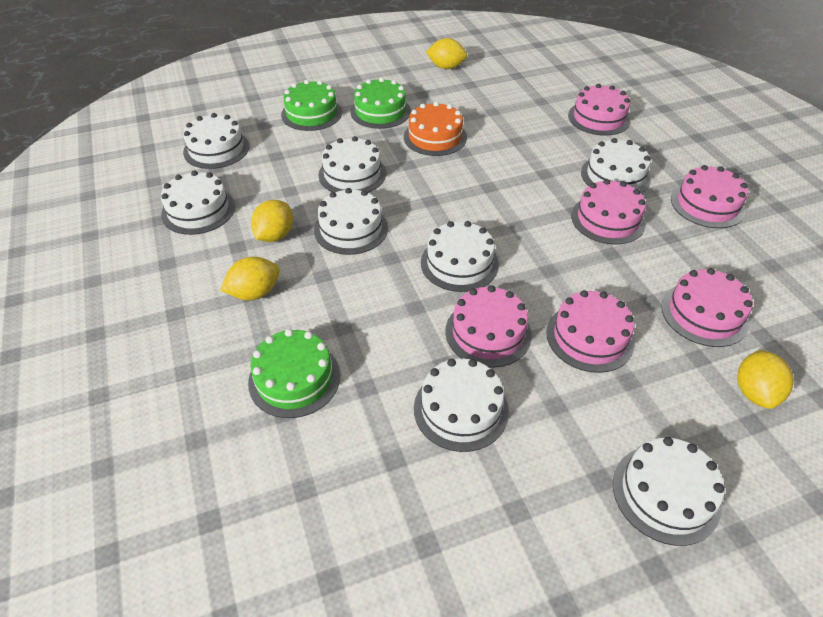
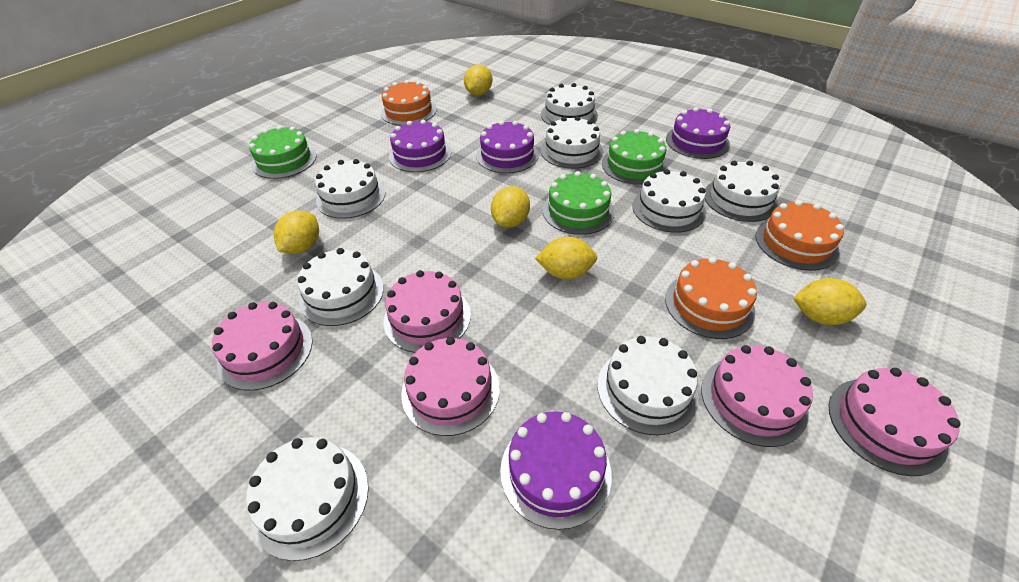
orange cake: 1 -> 3
pink cake: 6 -> 5
purple cake: 0 -> 4
yellow lemon: 4 -> 5

